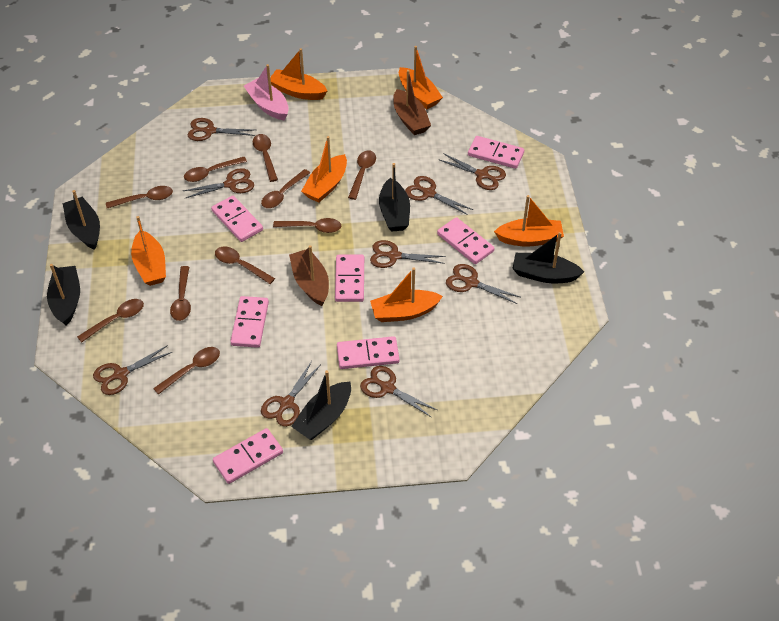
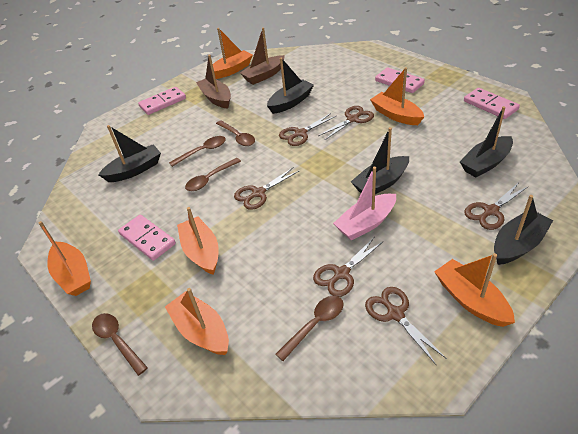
brown scissors: 9 -> 6
brown spoon: 10 -> 5
pink domino: 7 -> 4

